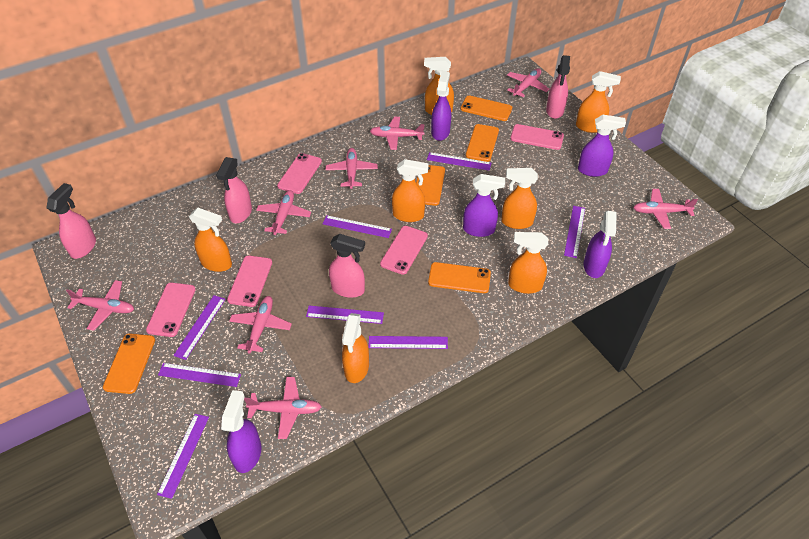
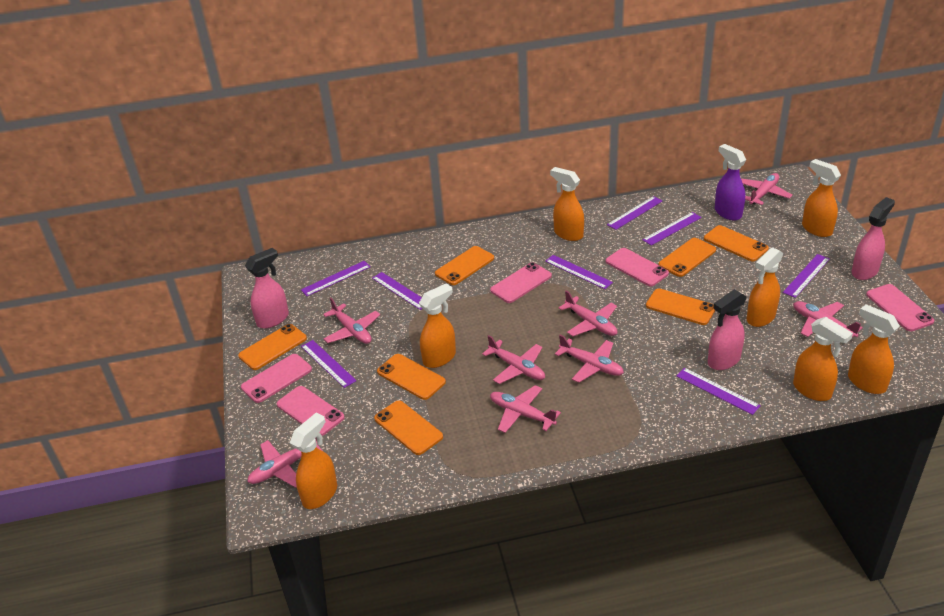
orange phone: 5 -> 7
pink spray bottle: 4 -> 3
purple spray bottle: 5 -> 1

